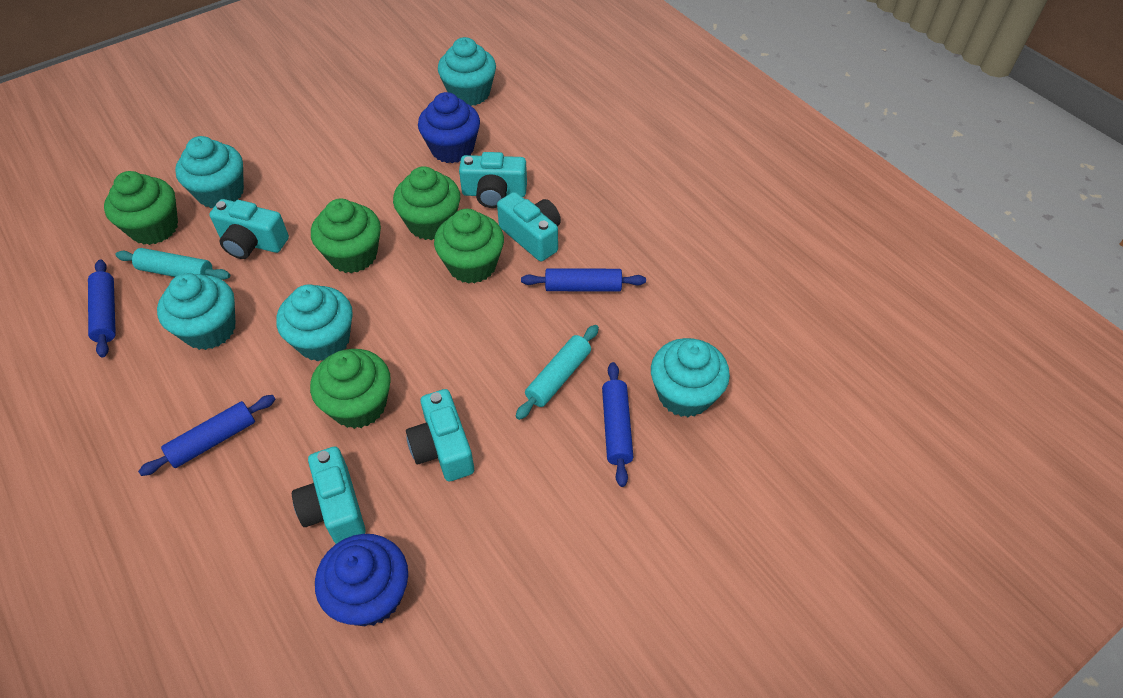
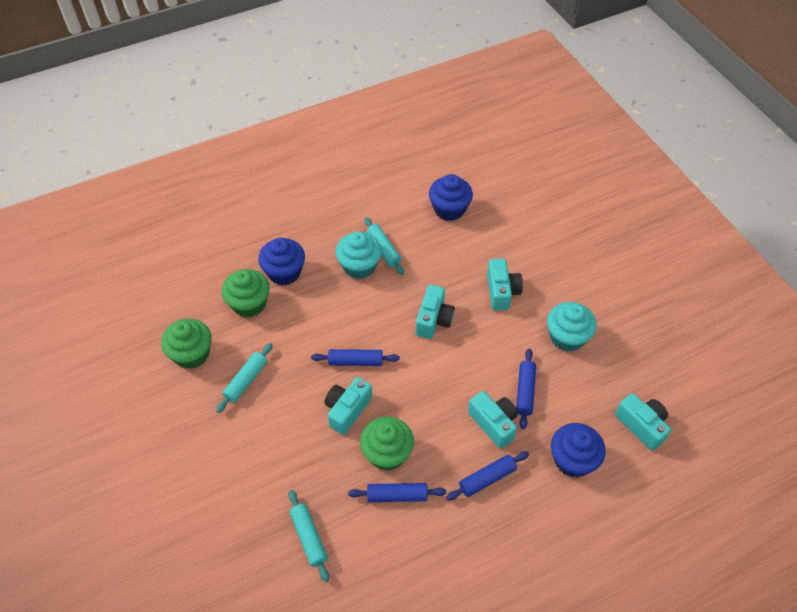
blue cupcake: 2 -> 3
green cupcake: 5 -> 3
turquoise cupcake: 5 -> 2
turquoise rolling pin: 2 -> 3

